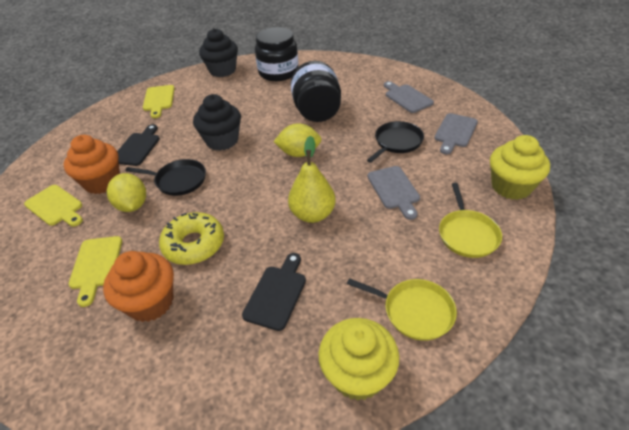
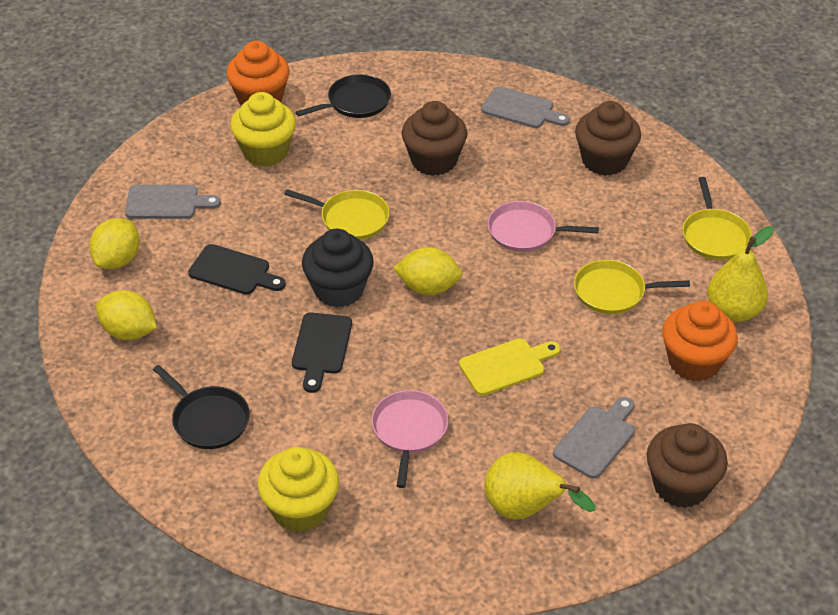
black cupcake: 2 -> 1
black jar: 2 -> 0
brown cupcake: 0 -> 3
pink pan: 0 -> 2
yellow cutting board: 3 -> 1
yellow donut: 1 -> 0
yellow lemon: 2 -> 3
yellow pan: 2 -> 3
yellow pear: 1 -> 2

